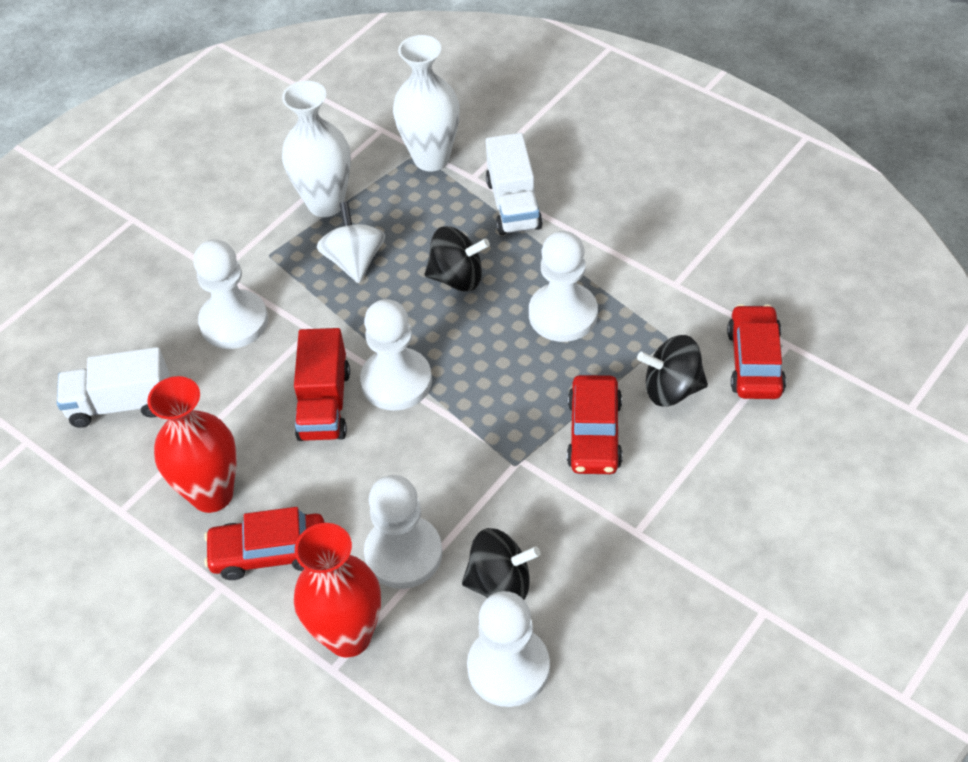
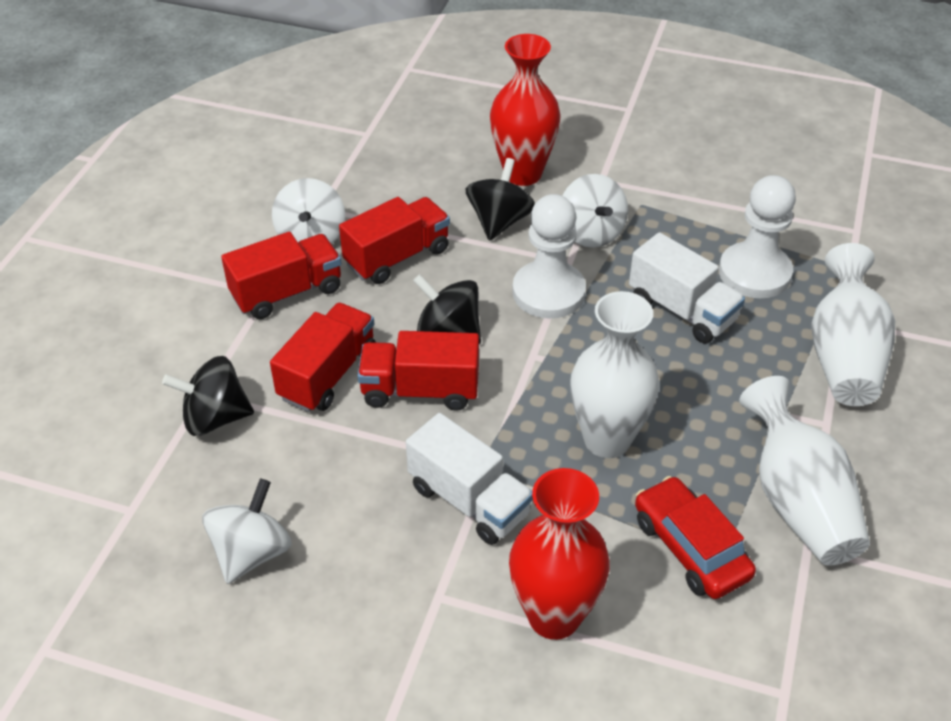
red car: 3 -> 1
red truck: 1 -> 4
white pawn: 5 -> 2
white spinning top: 1 -> 3
white vase: 2 -> 3

